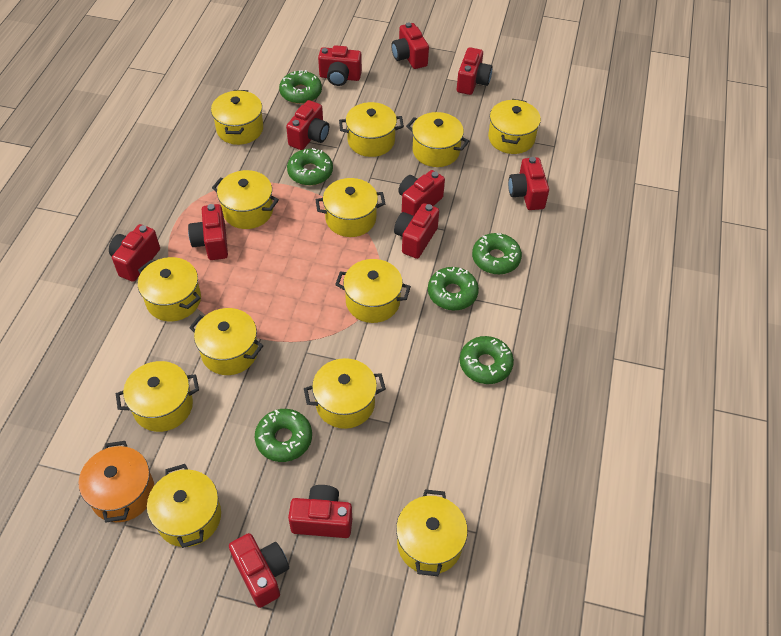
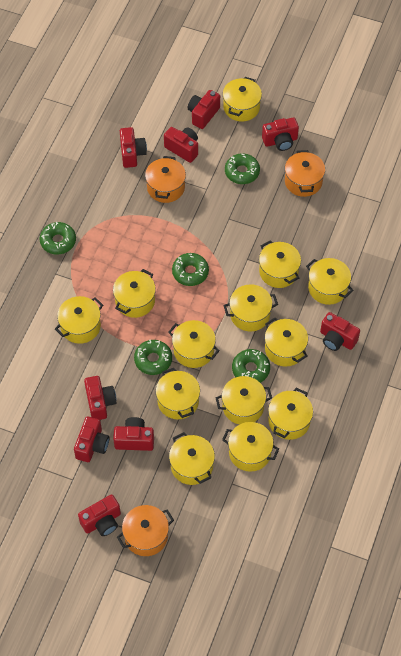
green donut: 6 -> 5
orange pot: 1 -> 3
red camera: 11 -> 9

